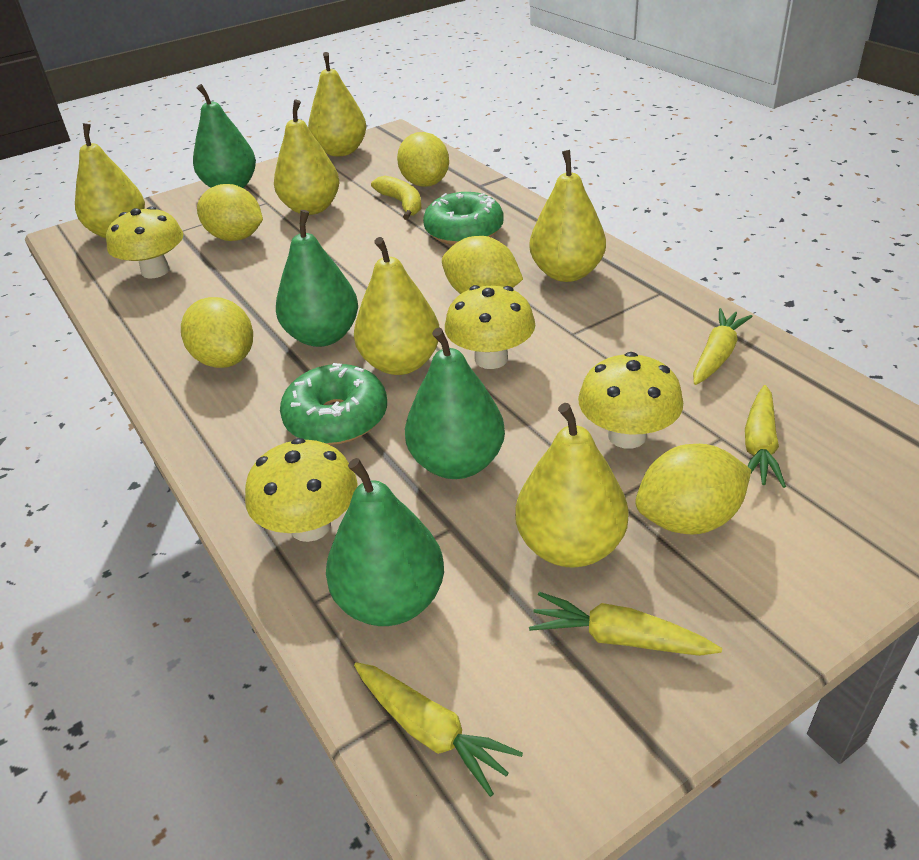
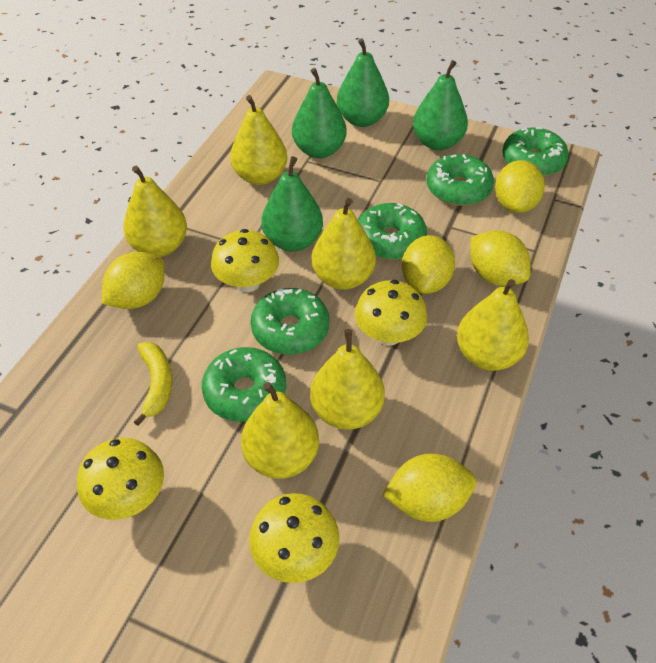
green donut: 2 -> 5
yellow carrot: 4 -> 0

